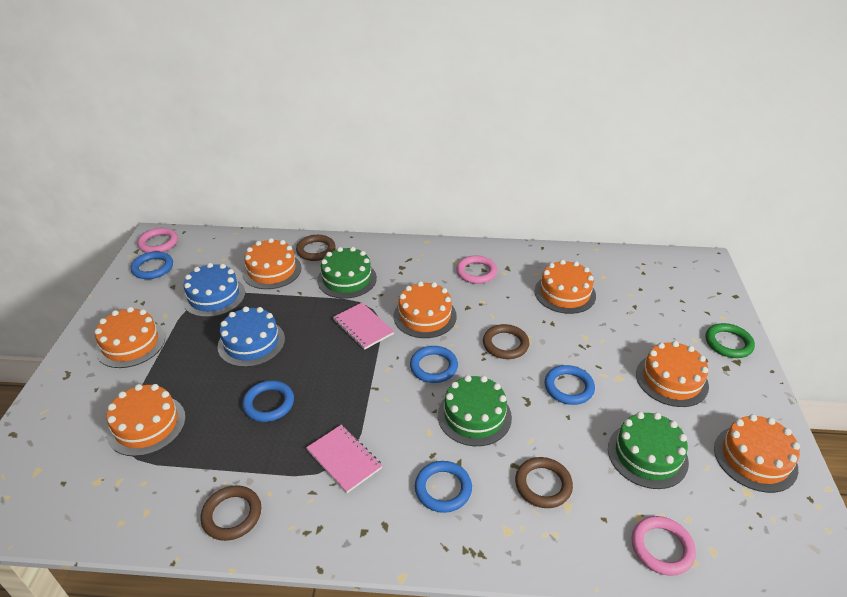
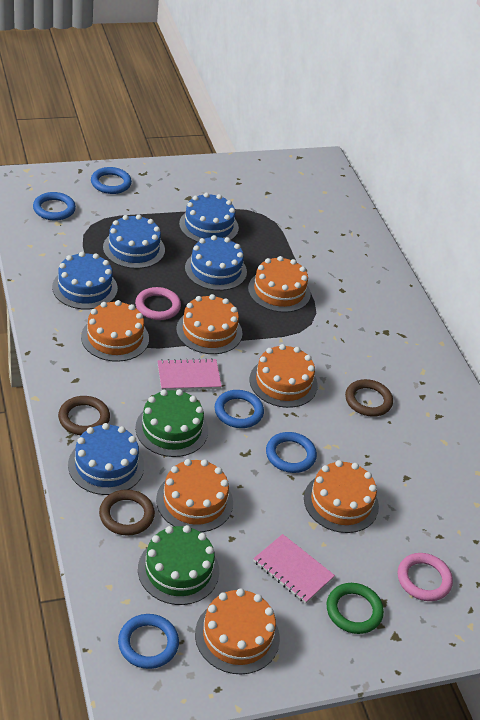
blue cake: 2 -> 5
brown ring: 4 -> 3
green cake: 3 -> 2
pink ring: 3 -> 2

